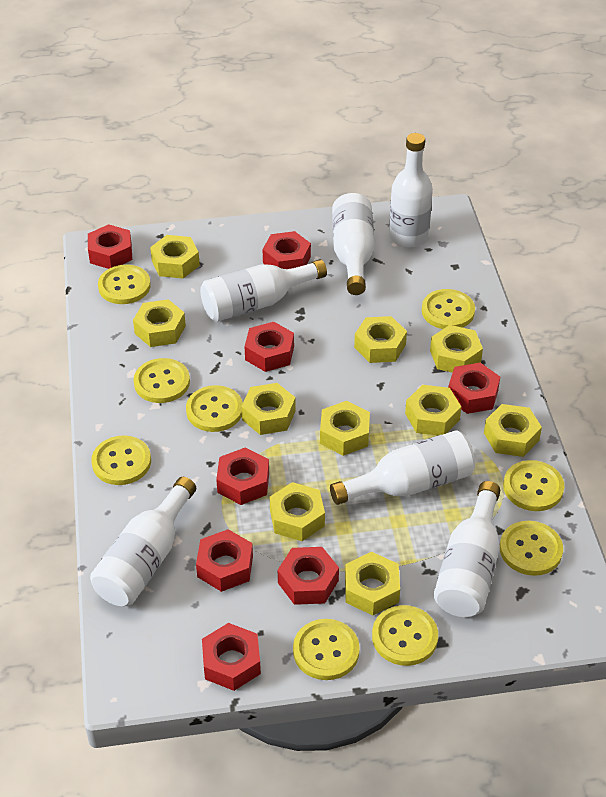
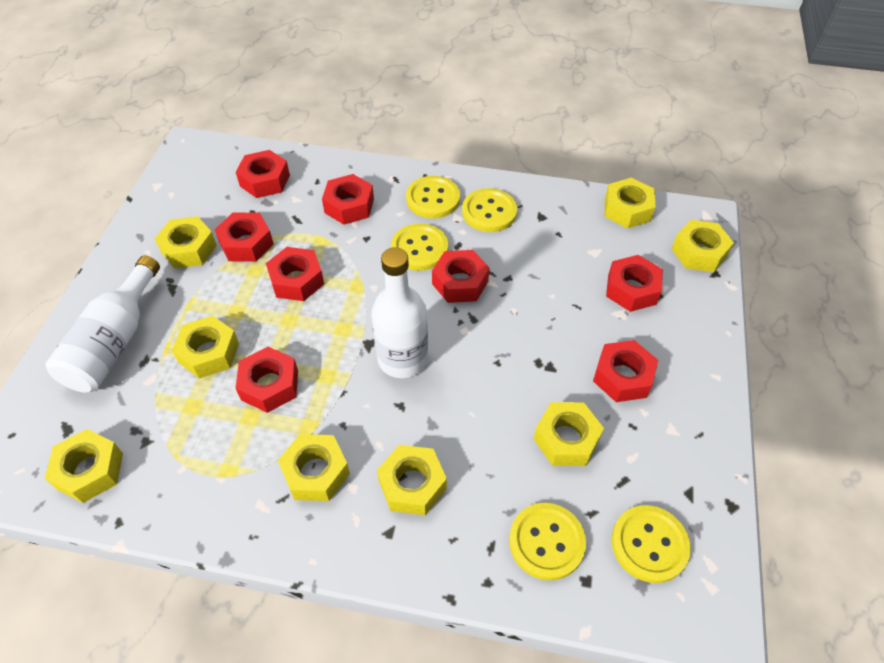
white bottle: 6 -> 2
yellow button: 9 -> 5
yellow nut: 10 -> 8

